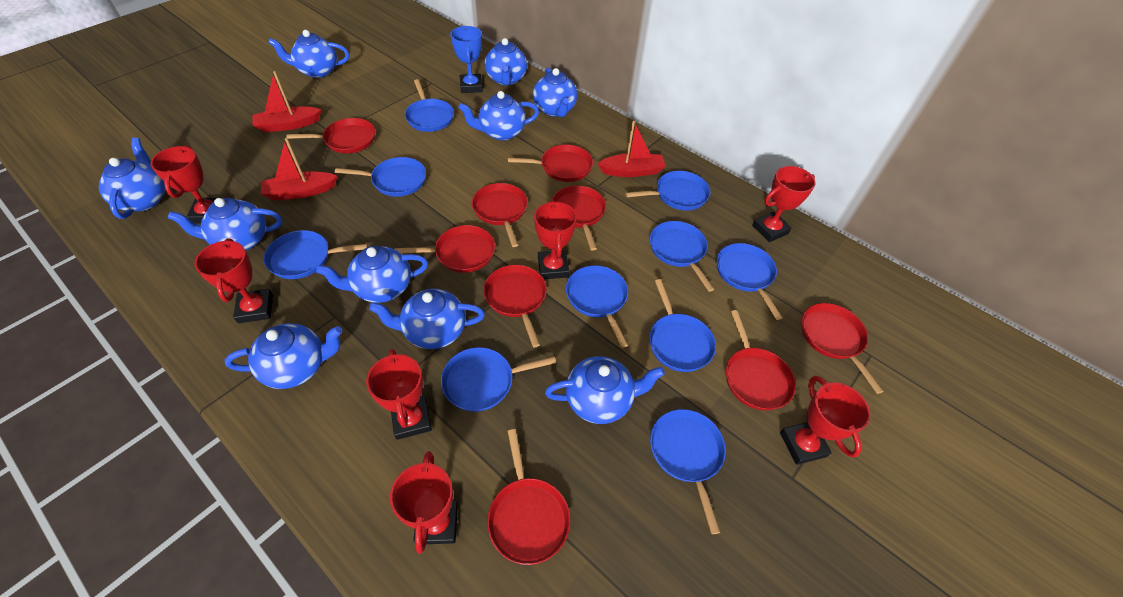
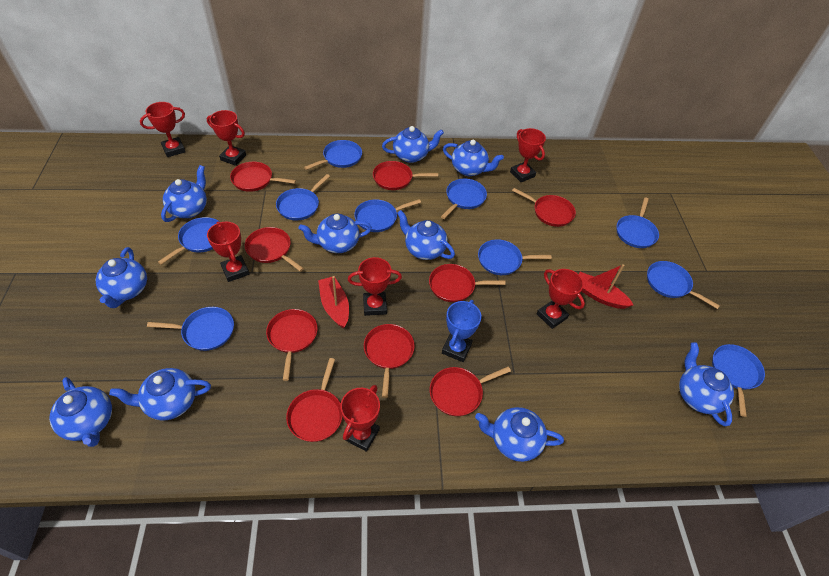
red boat: 3 -> 2

